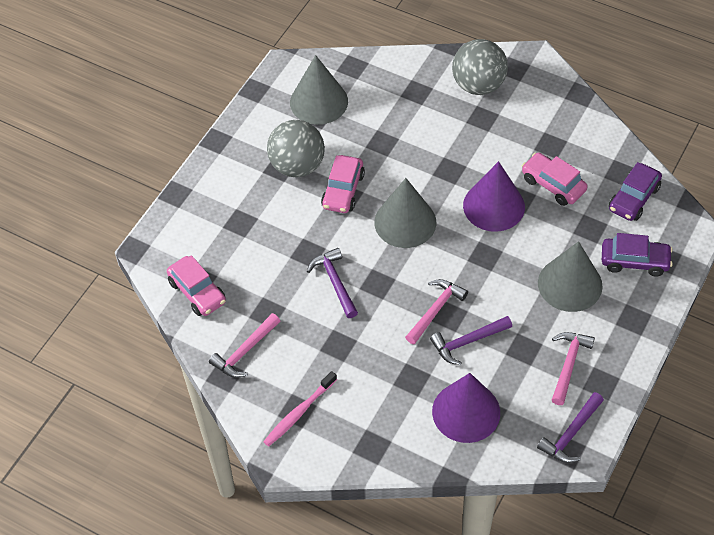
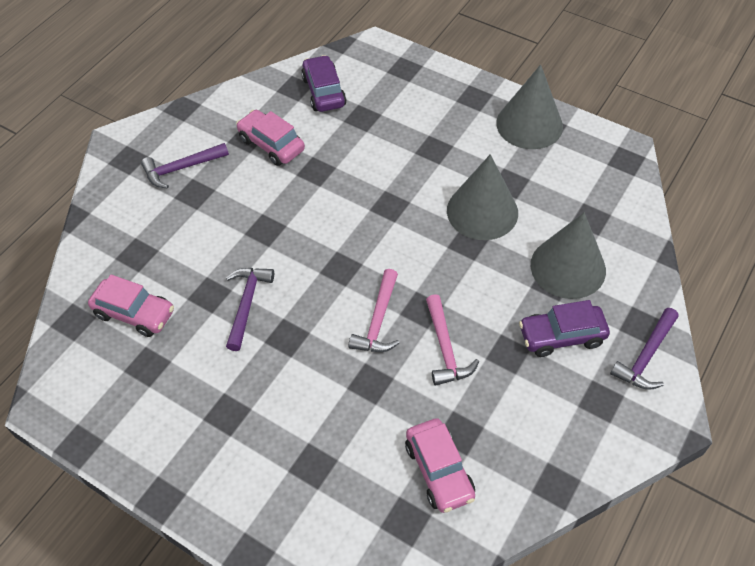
grey ball: 2 -> 0
pink hammer: 3 -> 2
pink toothbrush: 1 -> 0
purple cone: 2 -> 0

